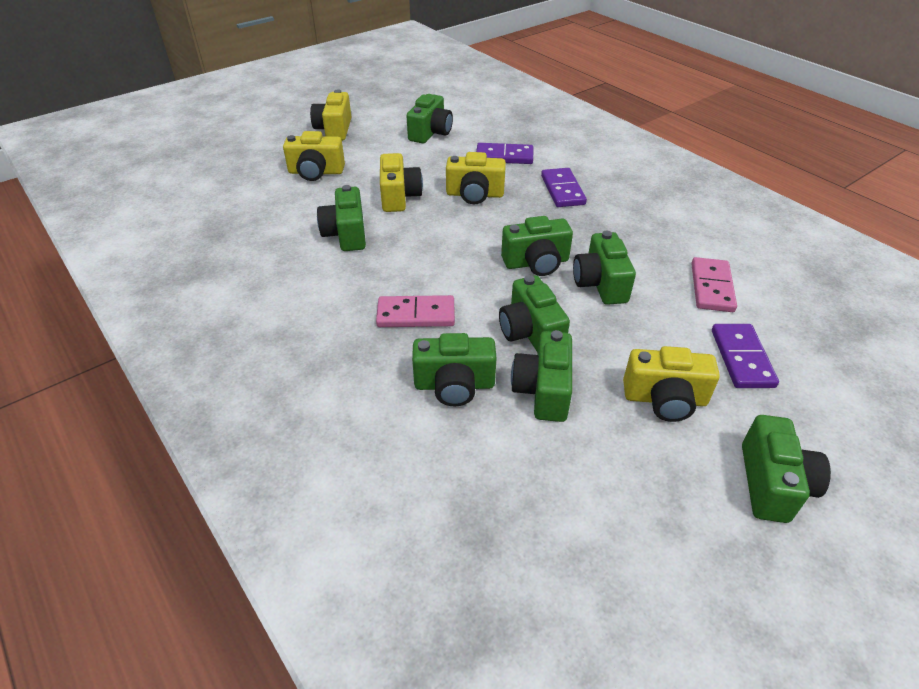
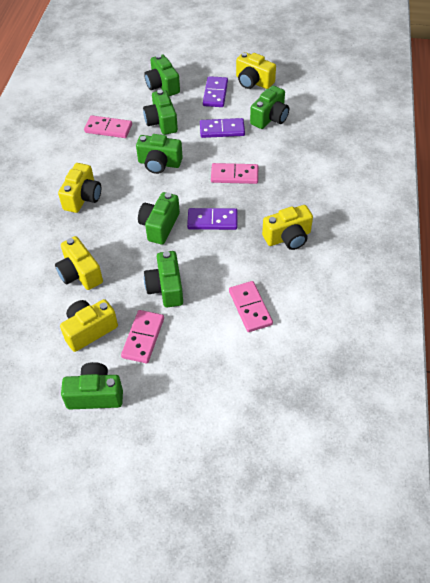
green camera: 8 -> 7
pink domino: 2 -> 4

